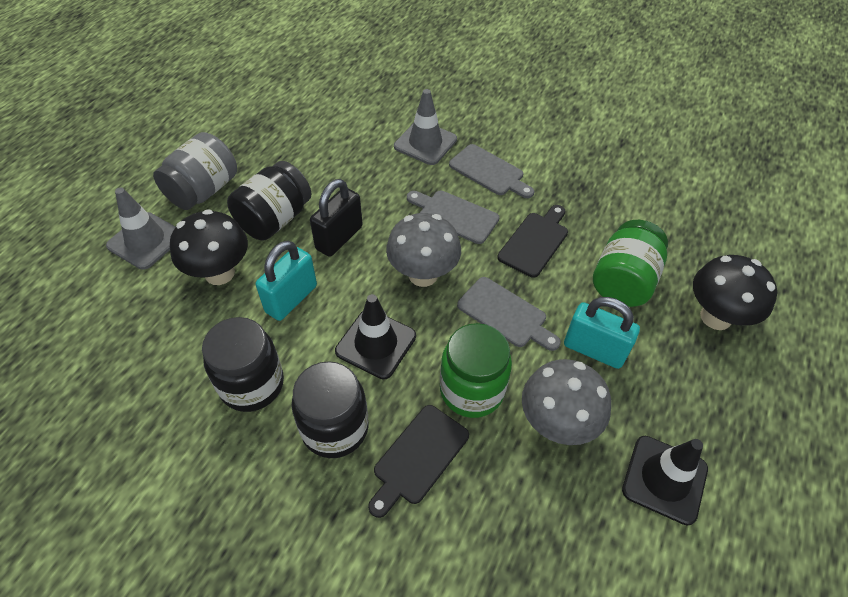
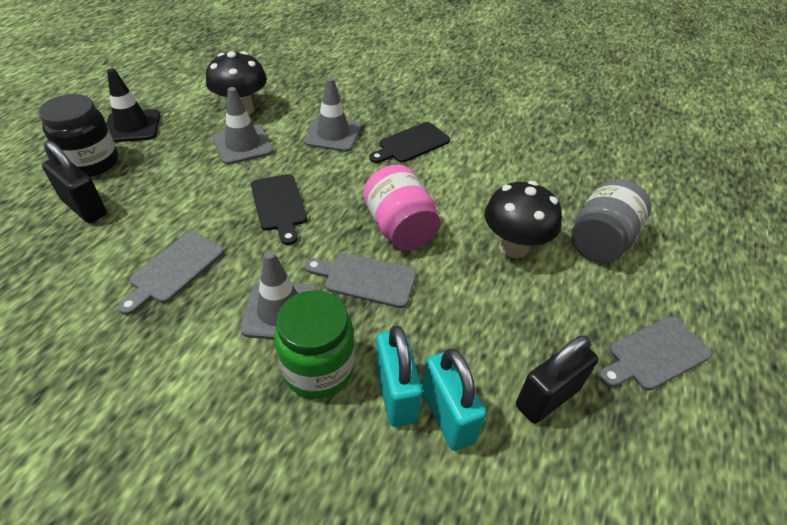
black jar: 3 -> 1
black padlock: 1 -> 2
black traffic cone: 2 -> 1
green jar: 2 -> 1
grey mushroom: 2 -> 0
grey traffic cone: 2 -> 3
pink jar: 0 -> 1

